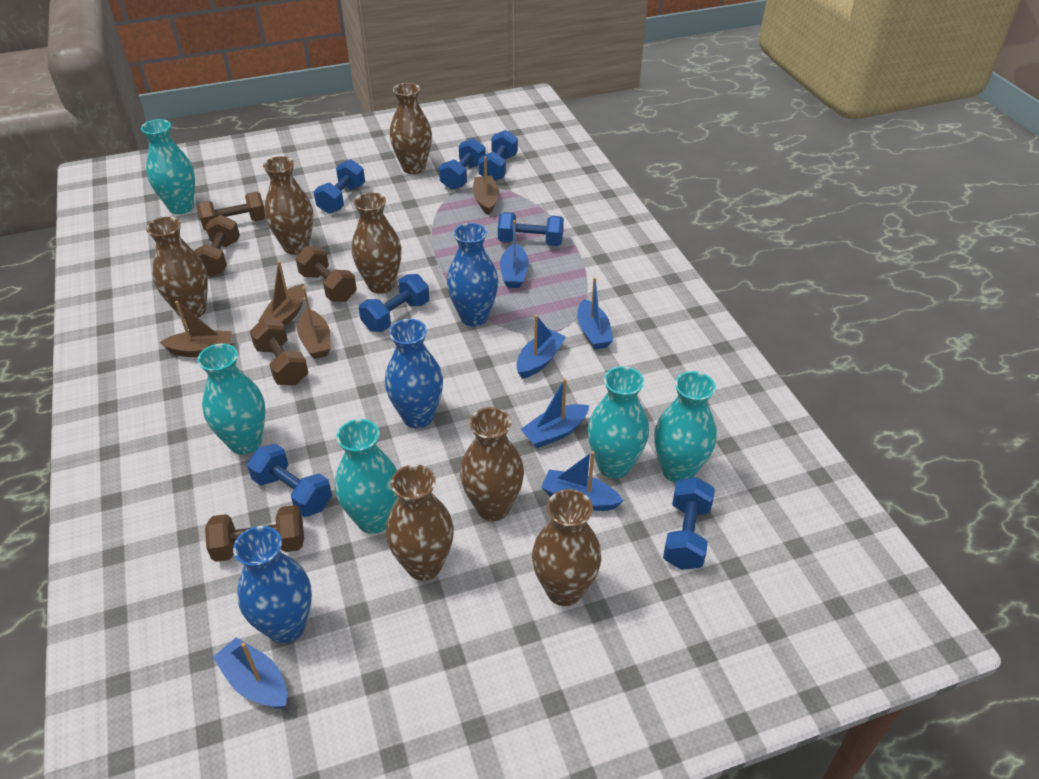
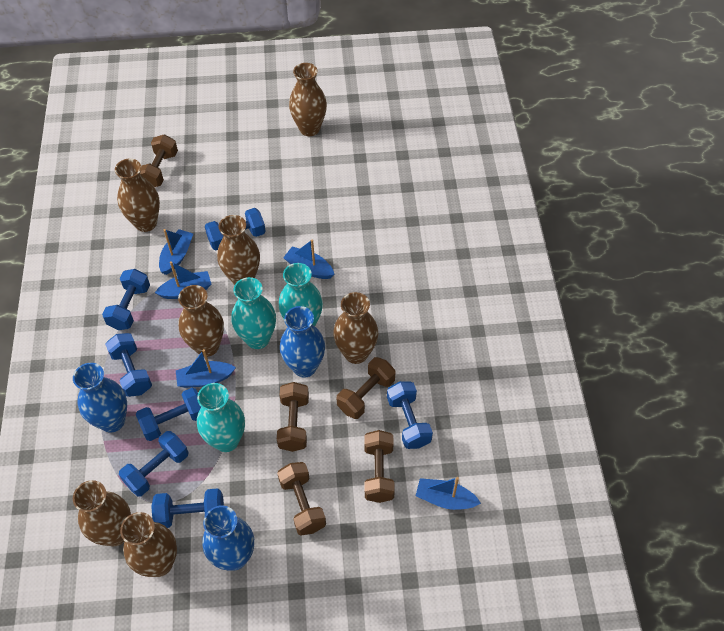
blue boat: 6 -> 5
brown boat: 4 -> 0
turquoise vase: 5 -> 3

